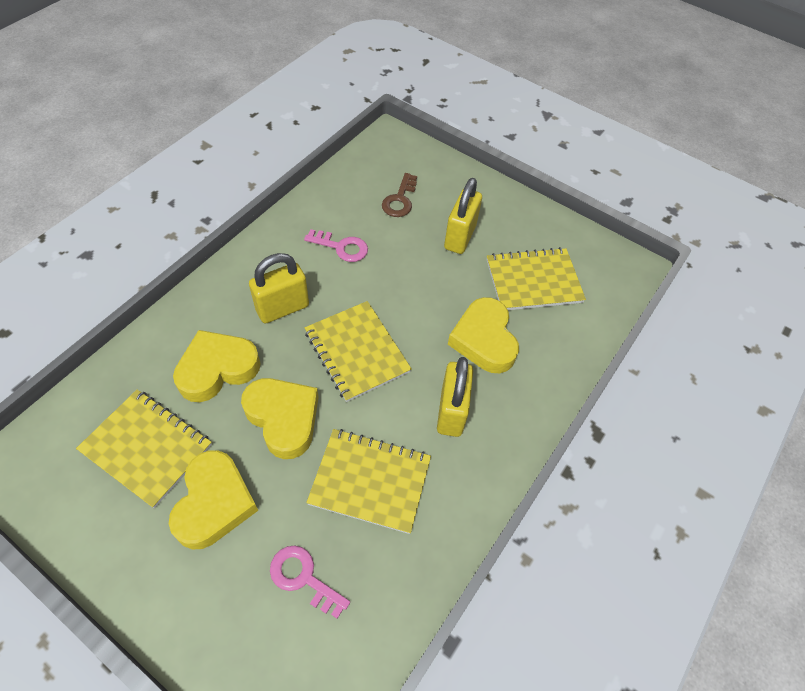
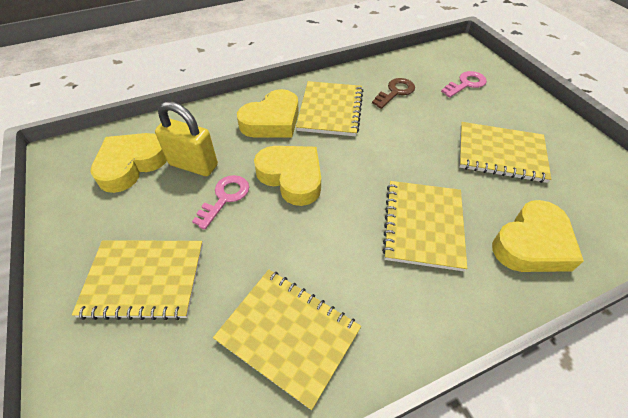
yellow notebook: 4 -> 5
yellow padlock: 3 -> 1

